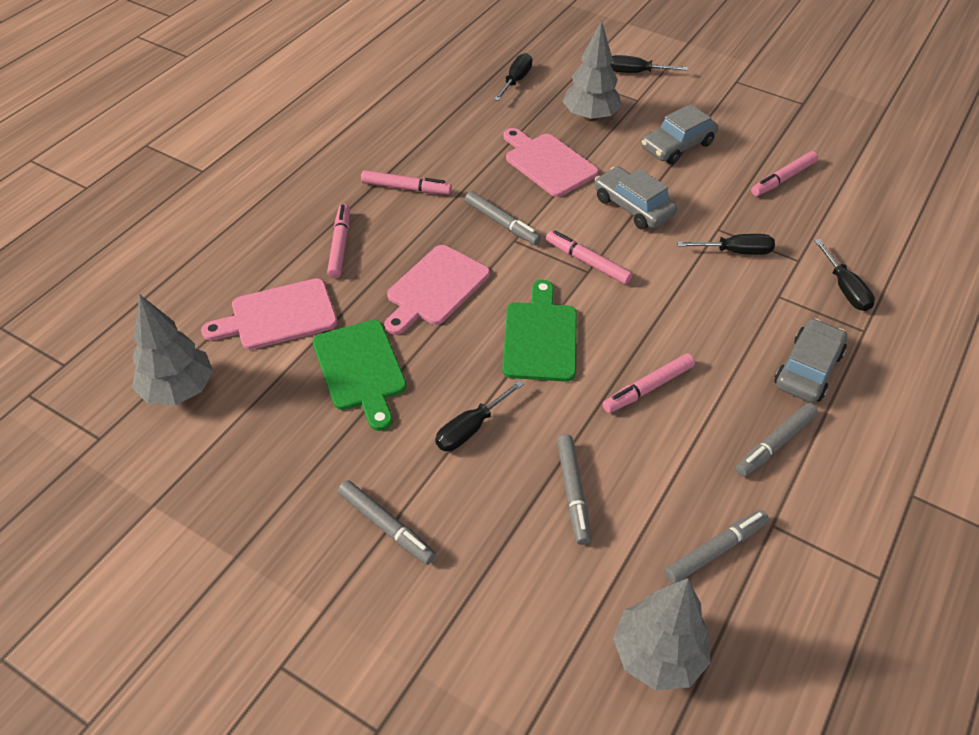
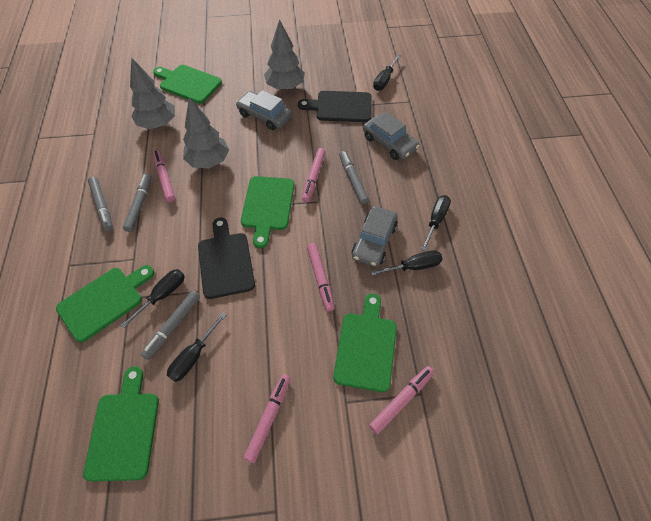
black cutting board: 0 -> 2
green cutting board: 2 -> 5
grey marker: 5 -> 4
pink cutting board: 3 -> 0

